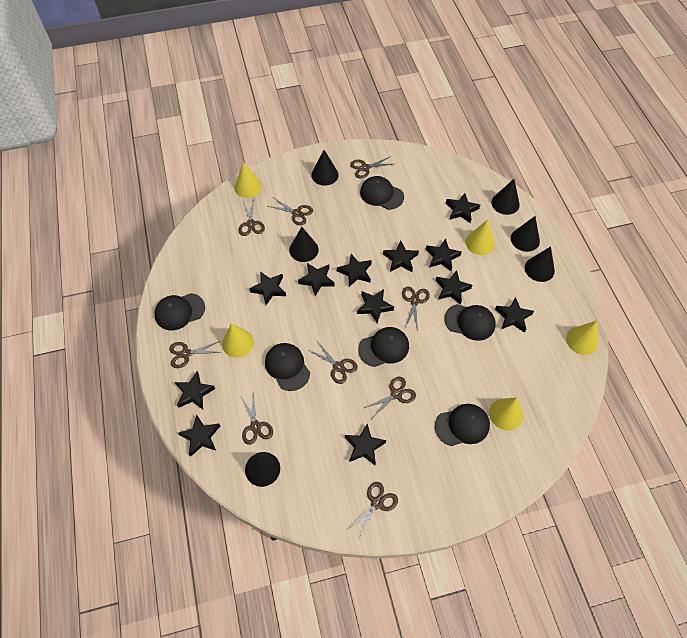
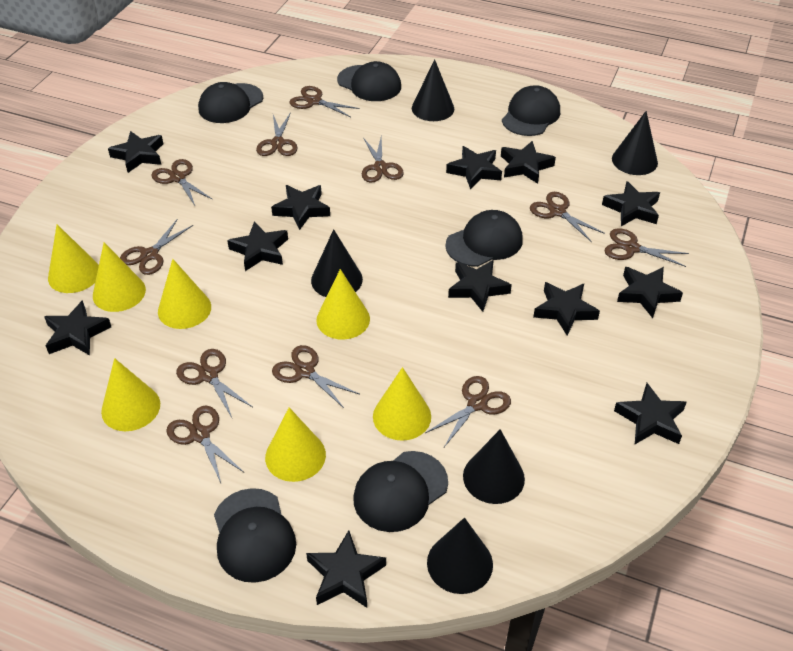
black cone: 6 -> 5
brown scissors: 9 -> 11
yellow cone: 5 -> 7

